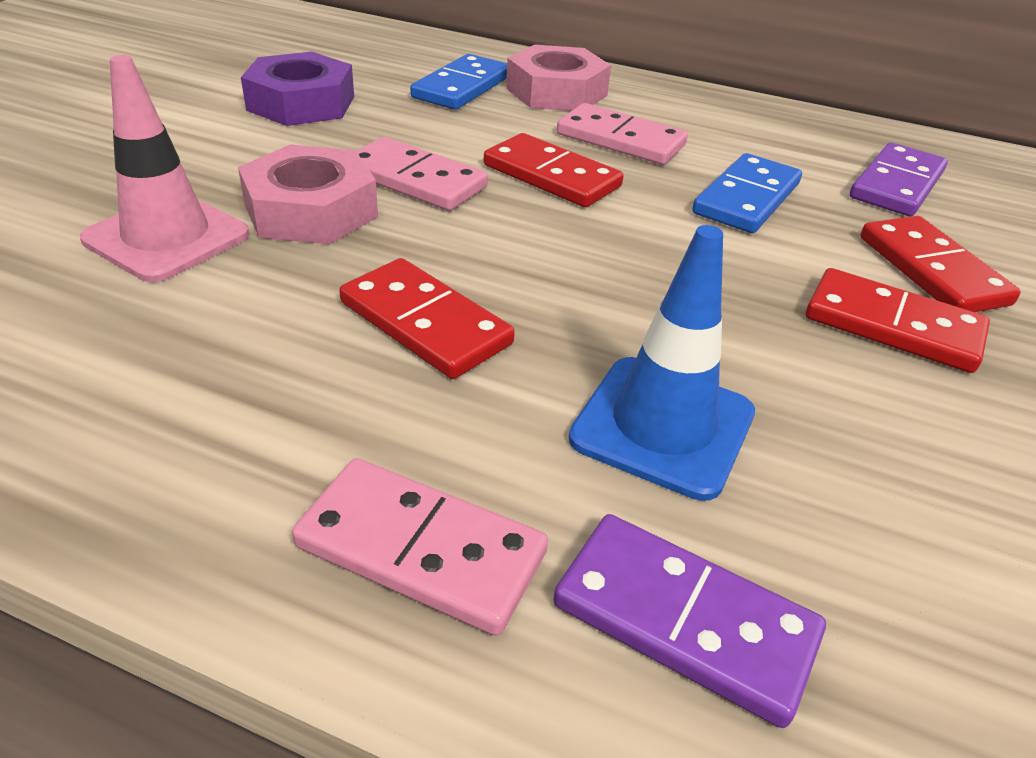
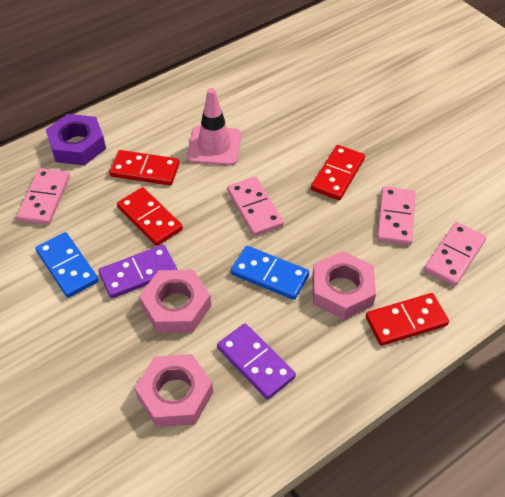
blue traffic cone: 1 -> 0
pink domino: 3 -> 4
pink nut: 2 -> 3

